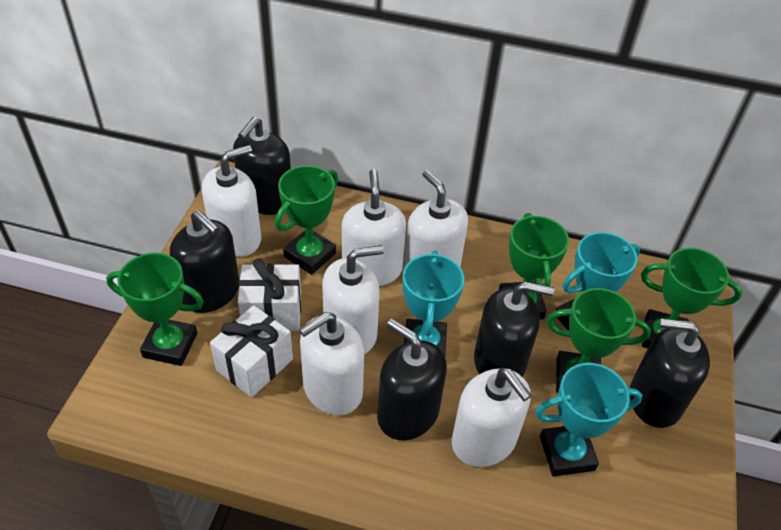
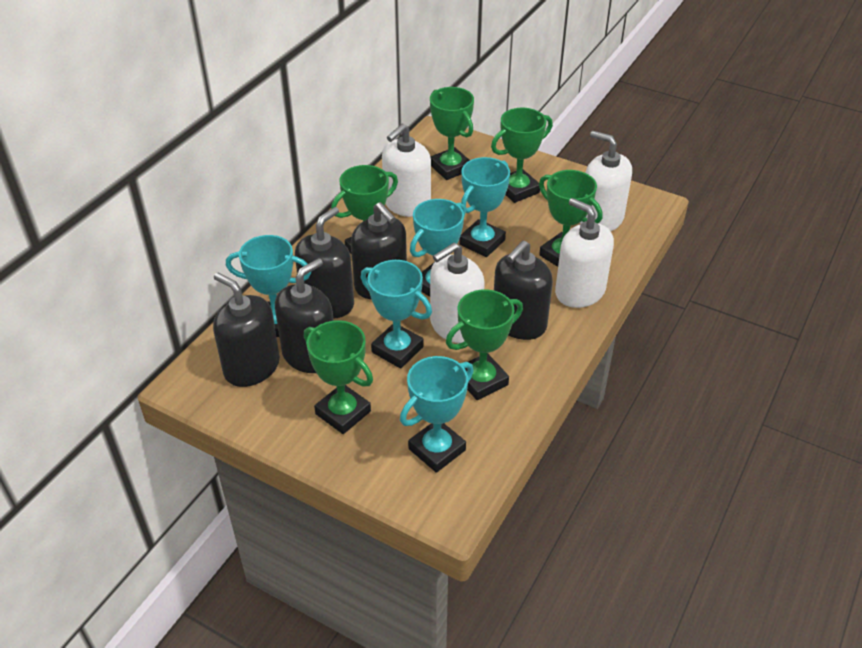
green trophy: 5 -> 6
turquoise trophy: 3 -> 5
white gift: 2 -> 0
white soap dispenser: 6 -> 4

